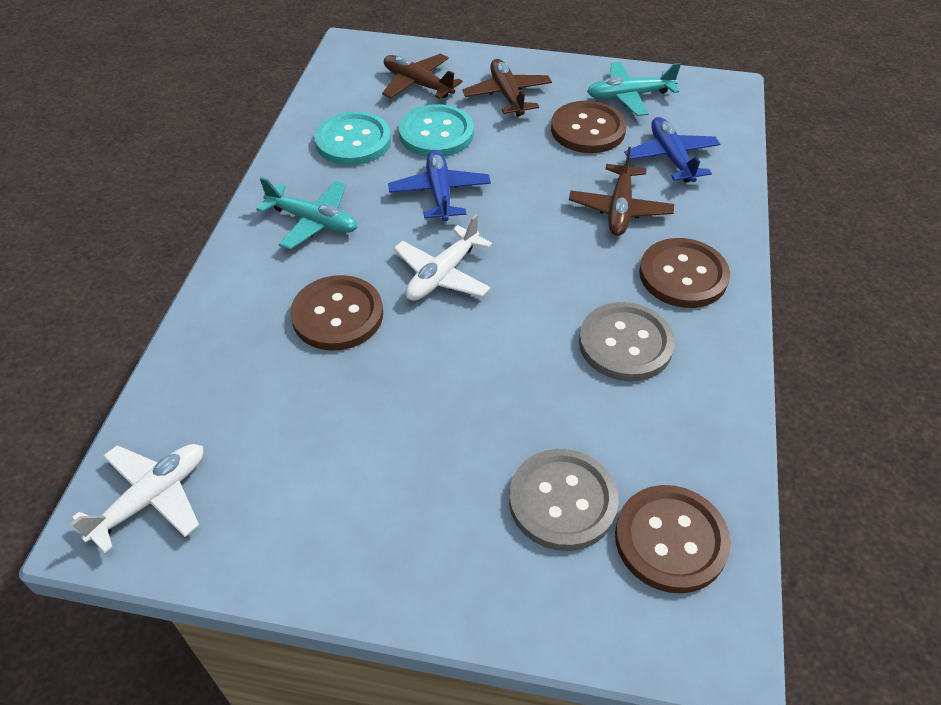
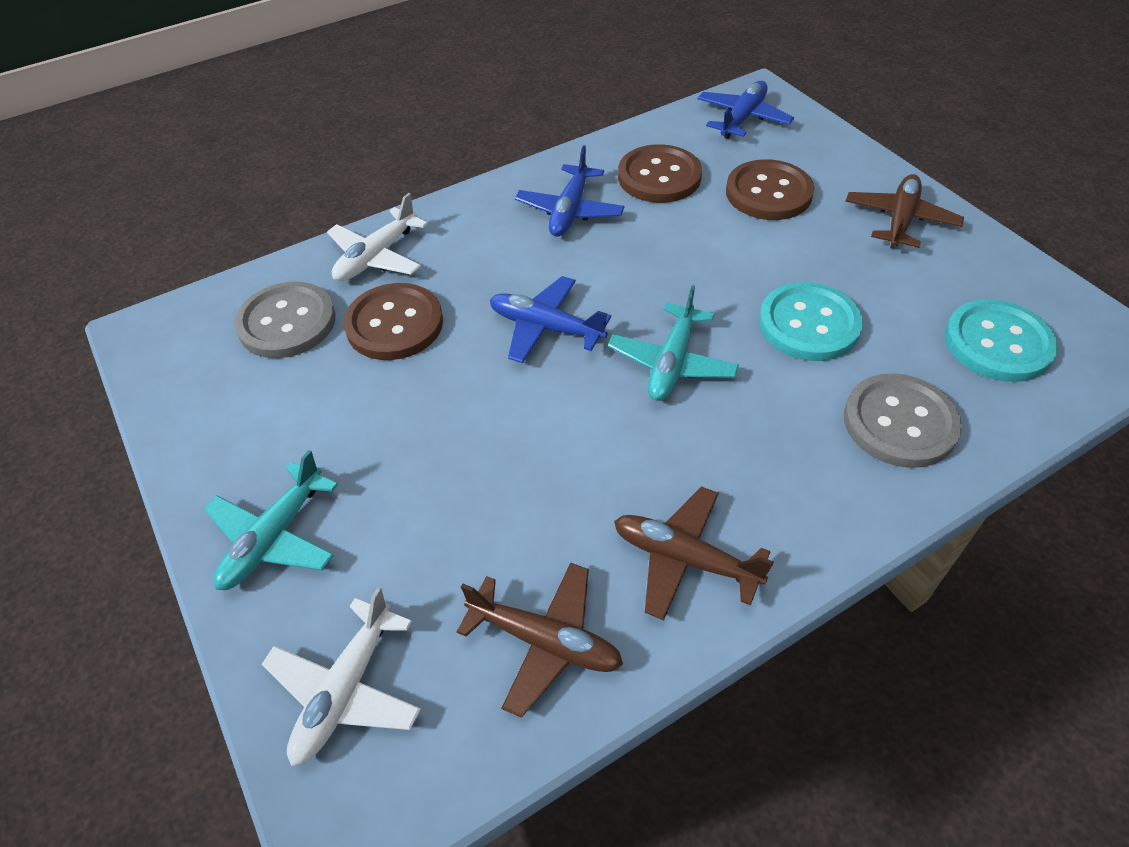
blue plane: 2 -> 3
brown button: 4 -> 3

